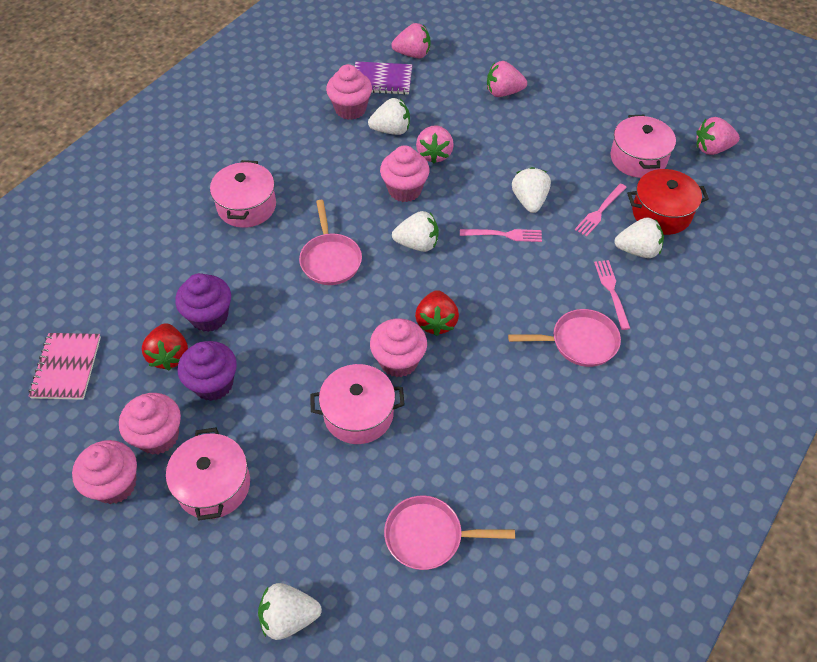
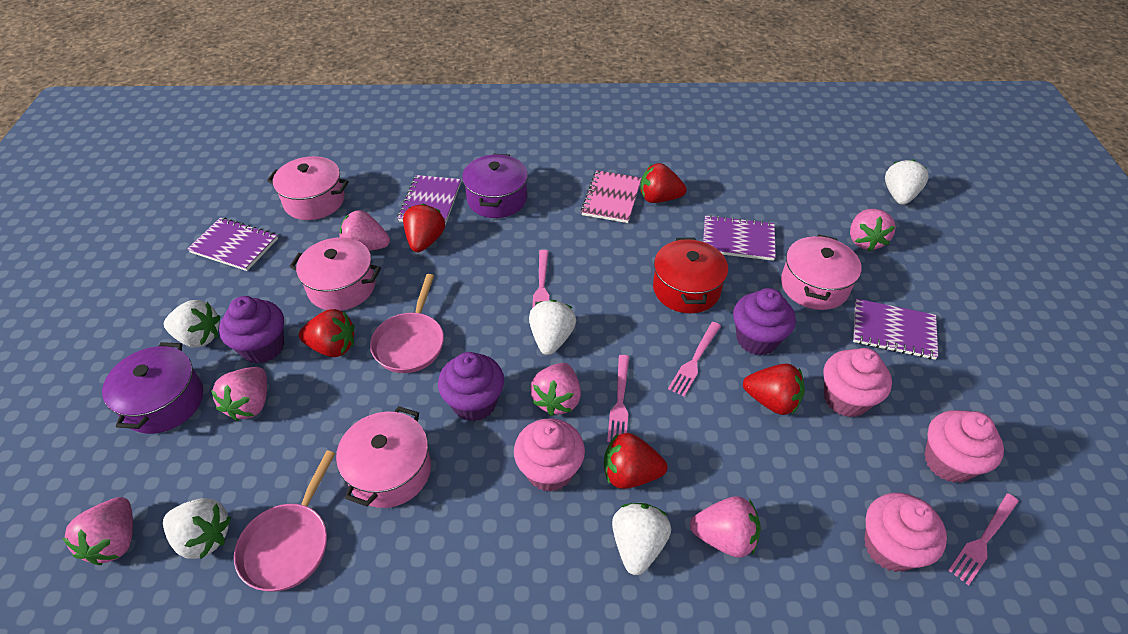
pink cupcake: 5 -> 4
pink fork: 3 -> 4
pink pan: 3 -> 2
pink strawberry: 4 -> 6
purple cupcake: 2 -> 3
purple notebook: 1 -> 4
purple pot: 0 -> 2
red strawberry: 2 -> 5

